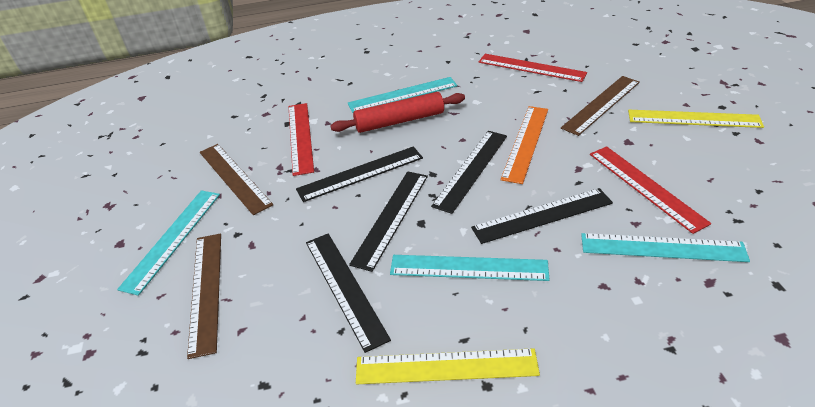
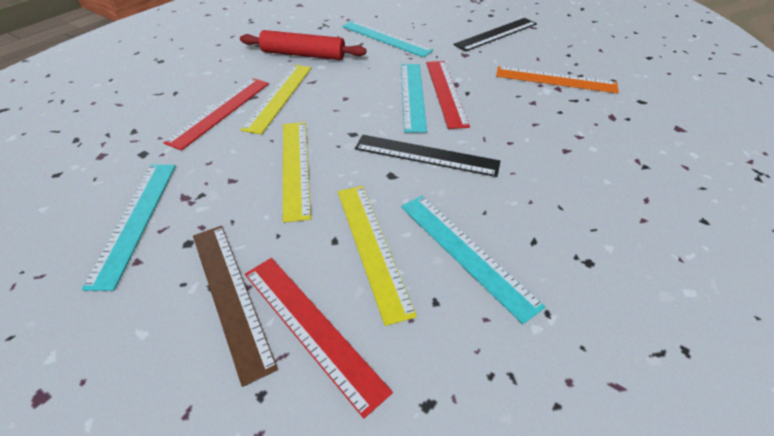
black ruler: 5 -> 2
brown ruler: 3 -> 1
yellow ruler: 2 -> 3

